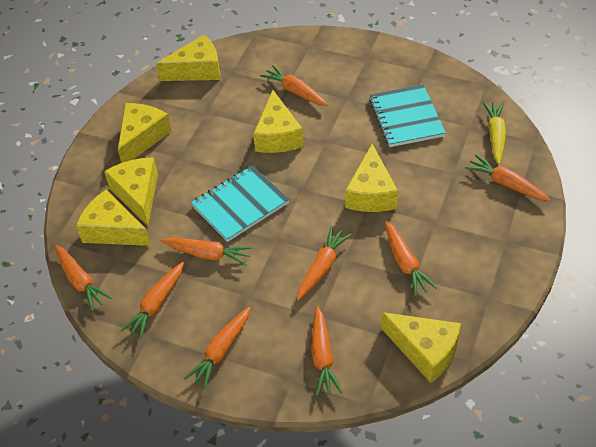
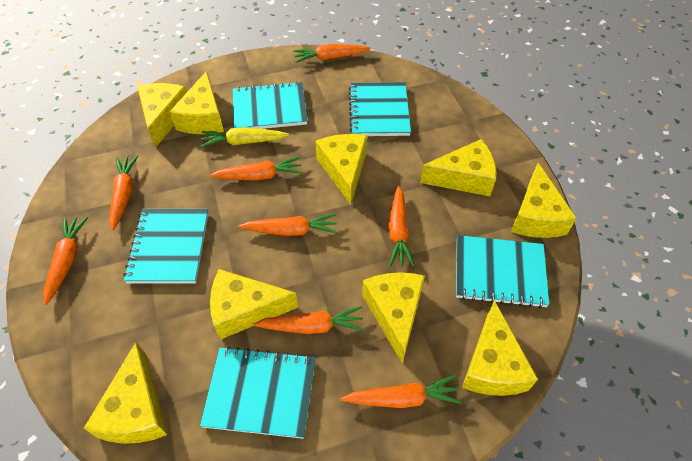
orange carrot: 9 -> 8
turquoise notebook: 2 -> 5
yellow cheese: 7 -> 9

